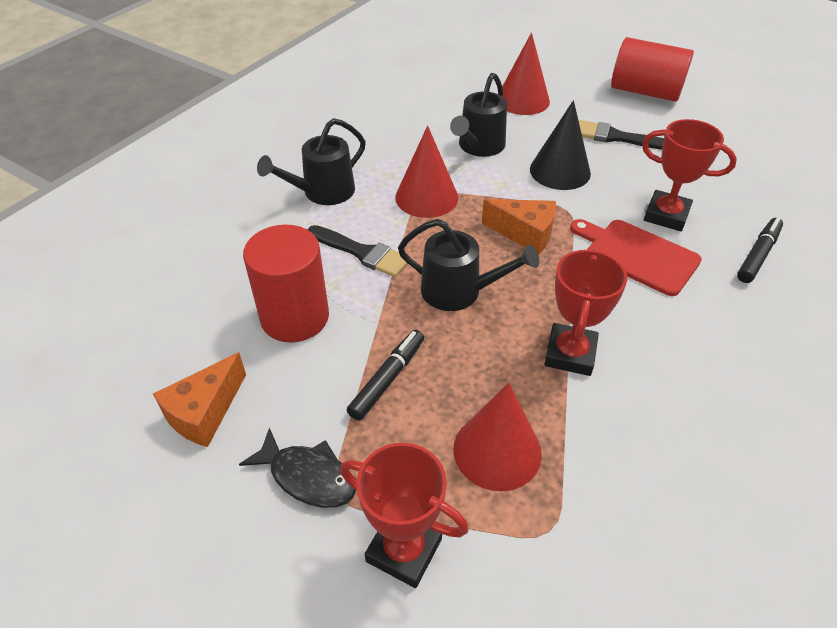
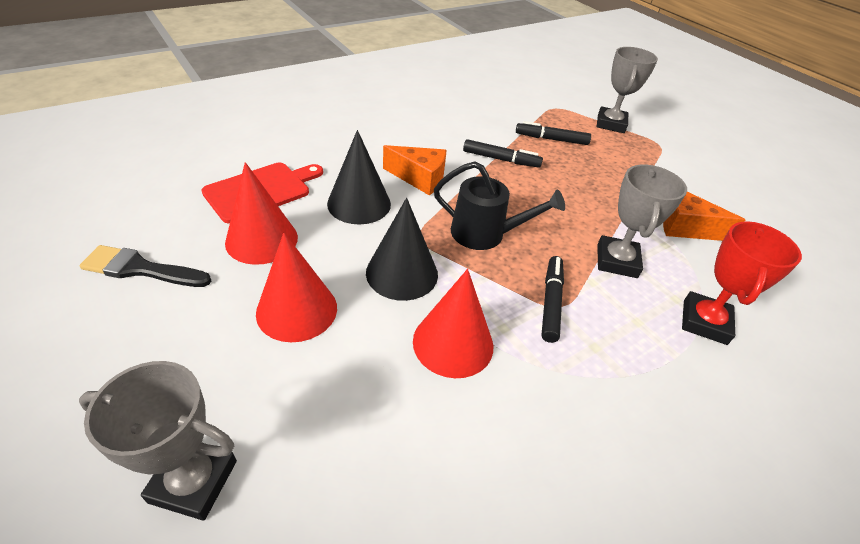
black brush: 2 -> 1
black cone: 1 -> 2
black fish: 1 -> 0
black marker: 2 -> 3
black watering can: 3 -> 1
grey trophy: 0 -> 3
red cylinder: 2 -> 0
red trophy: 3 -> 1

